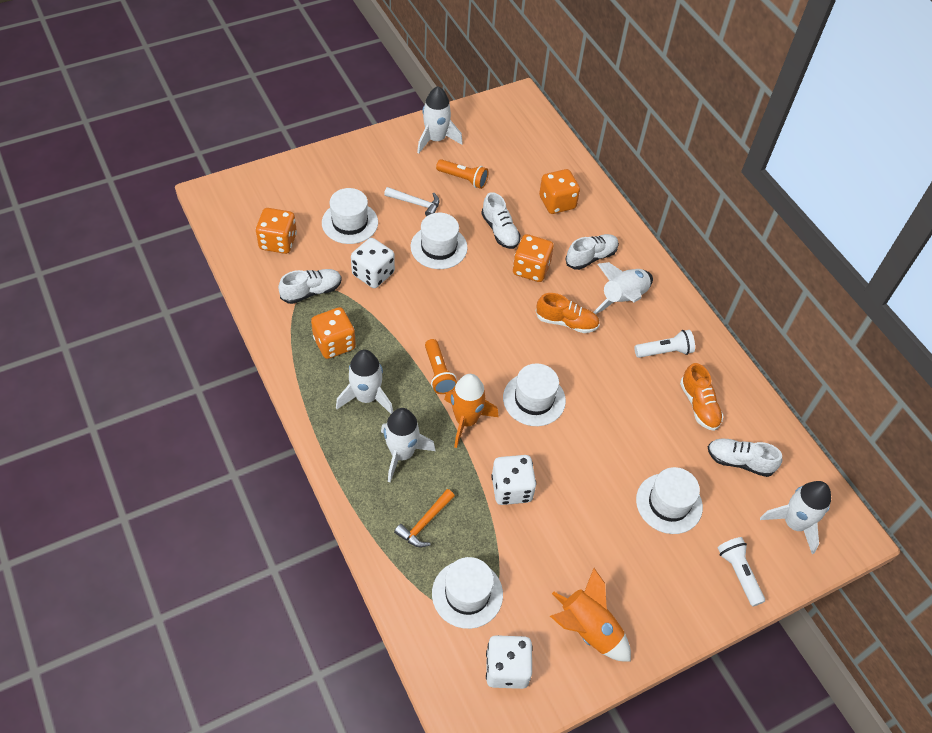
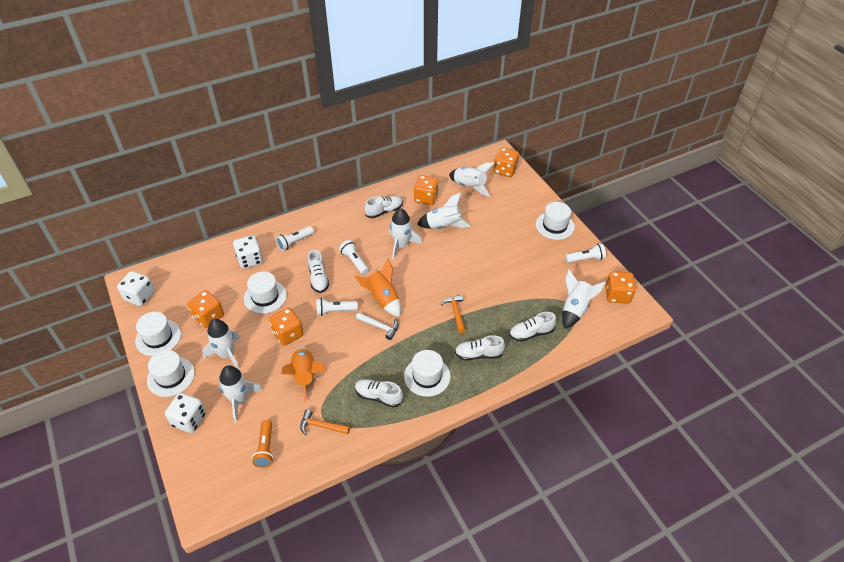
orange dice: 4 -> 5
orange flashlight: 2 -> 1
orange hammer: 1 -> 2
orange shoe: 2 -> 0
white flashlight: 2 -> 4
white rocket: 5 -> 6
white shoe: 4 -> 5

